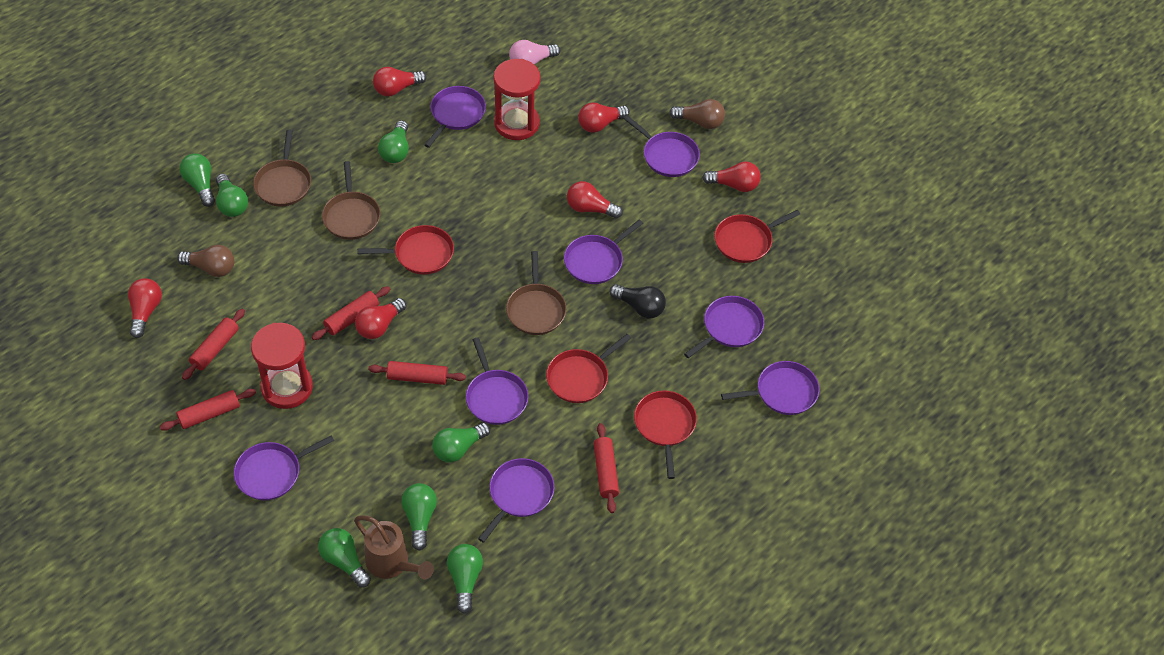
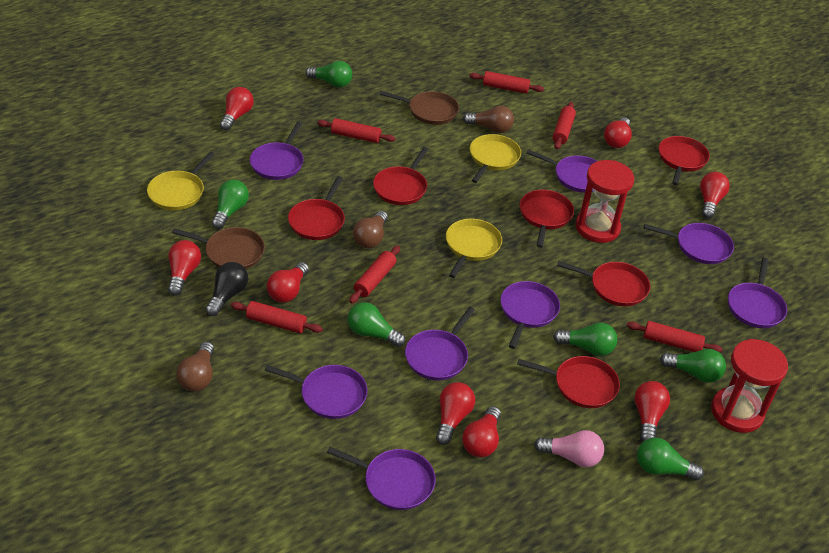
brown light bulb: 2 -> 3
brown pan: 3 -> 2
brown watering can: 1 -> 0
green light bulb: 7 -> 6
red light bulb: 6 -> 8
red pan: 4 -> 6
red rolling pin: 5 -> 6
yellow pan: 0 -> 3

